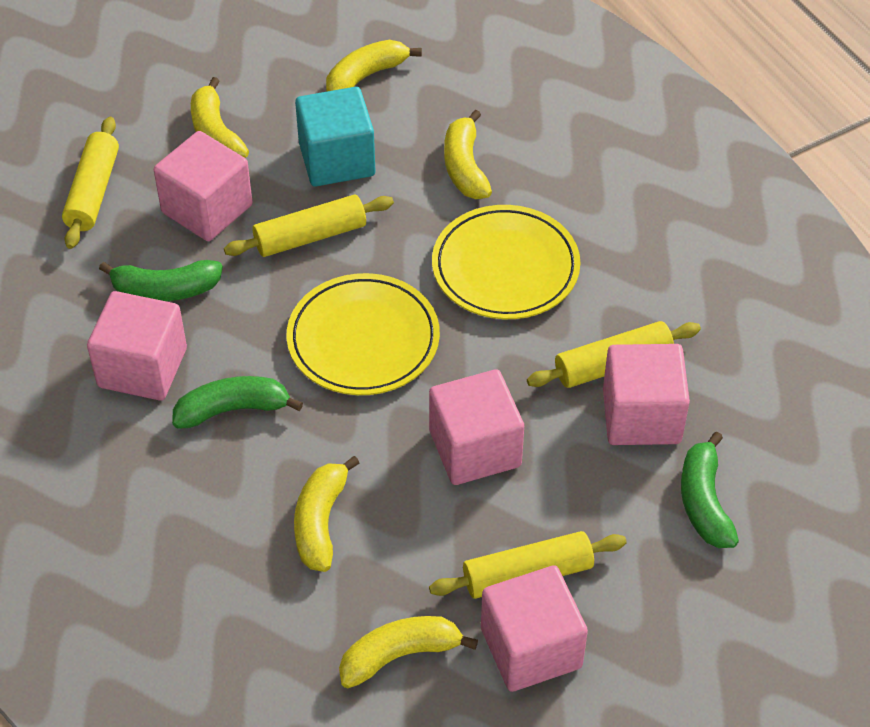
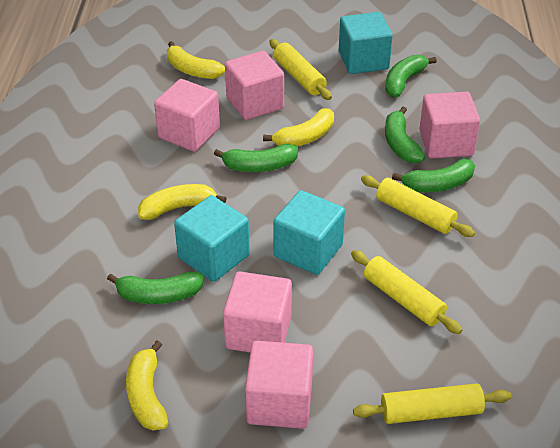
green banana: 3 -> 5
turquoise cube: 1 -> 3
yellow banana: 5 -> 4
yellow plate: 2 -> 0

